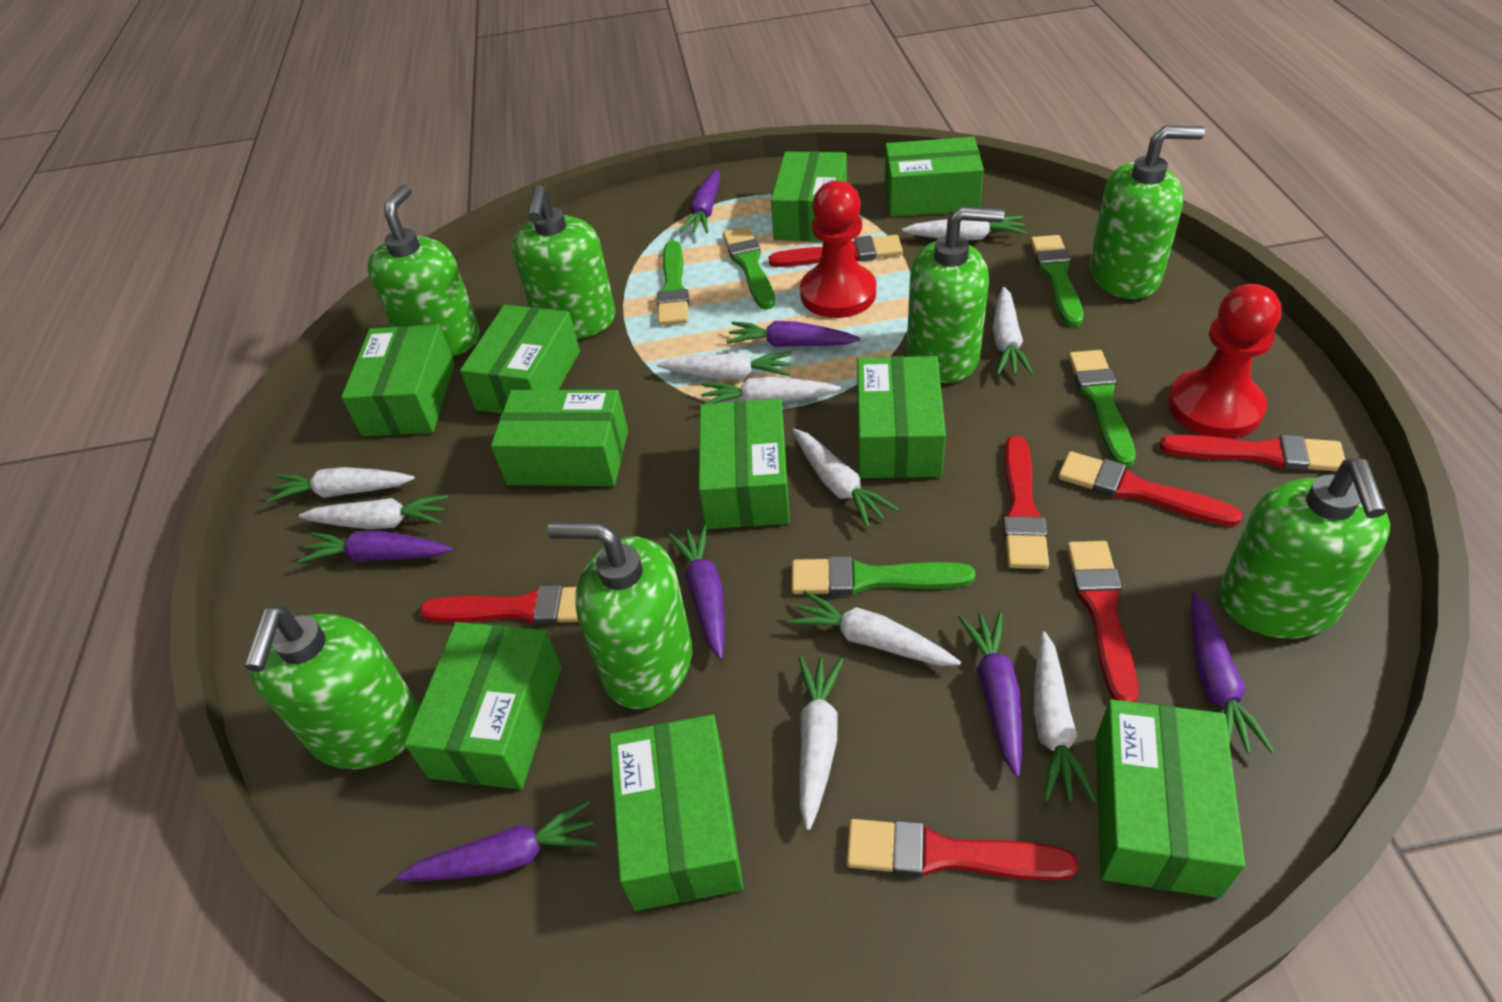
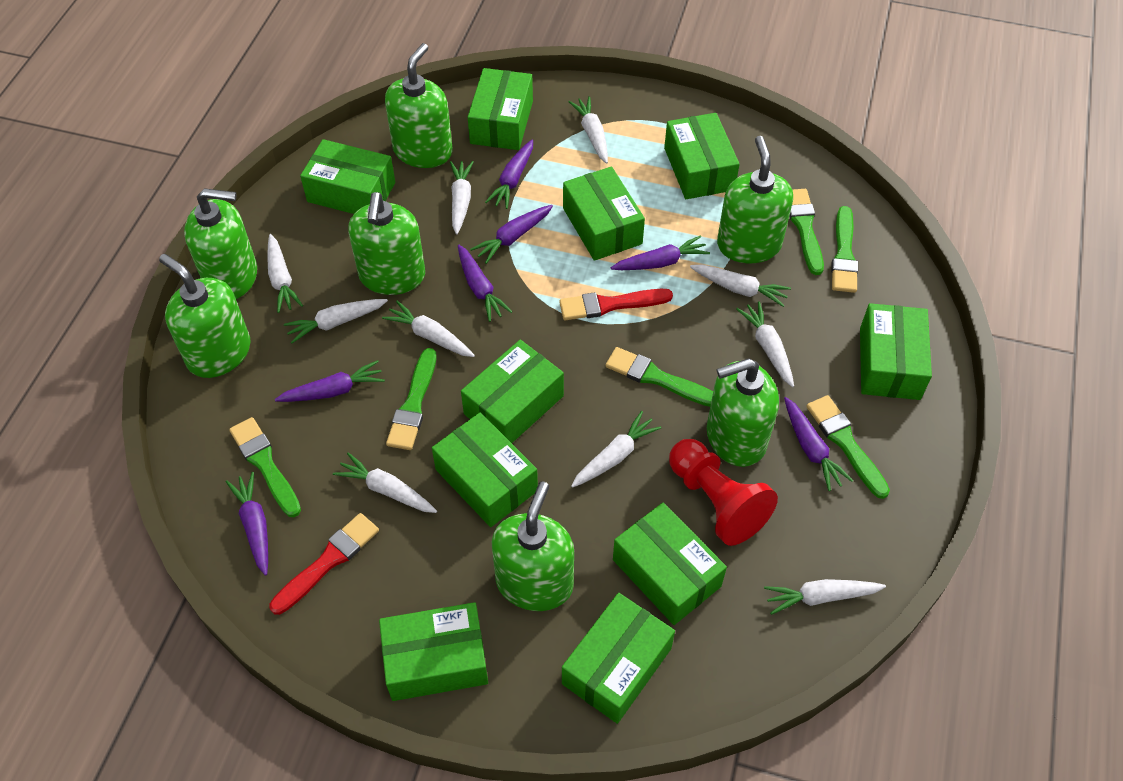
green brush: 5 -> 6
red brush: 7 -> 2
red pawn: 2 -> 1

